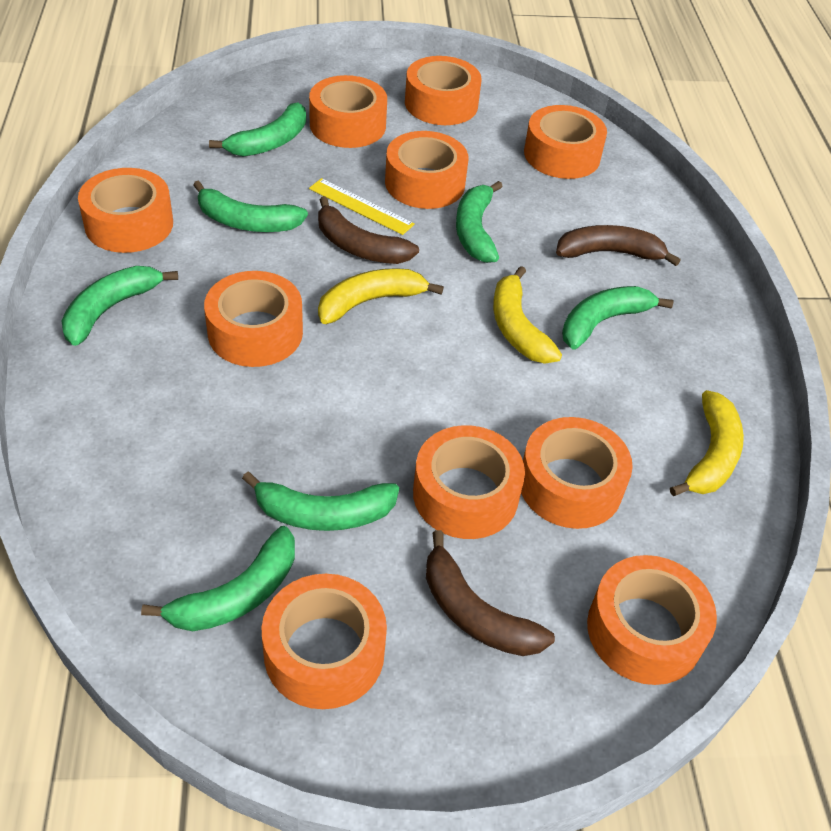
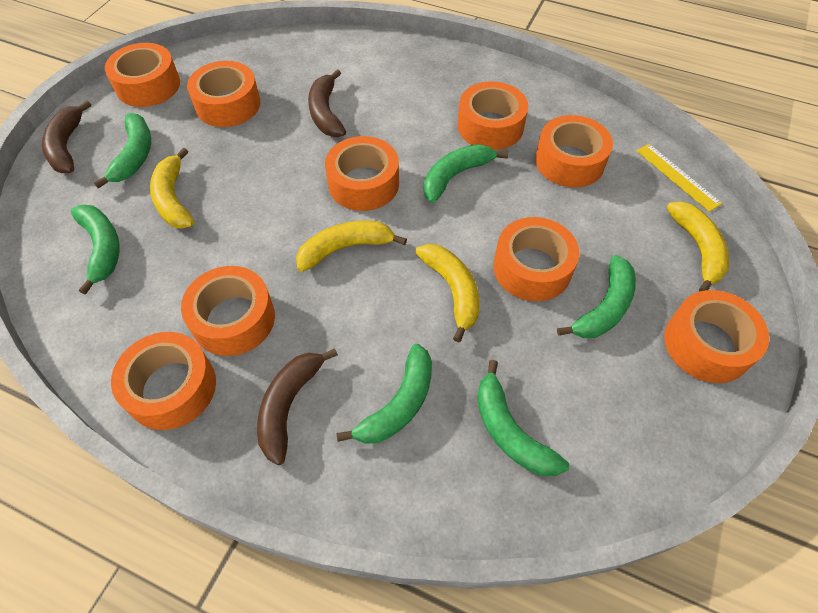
green banana: 7 -> 6
orange tape: 10 -> 9
yellow banana: 3 -> 4

